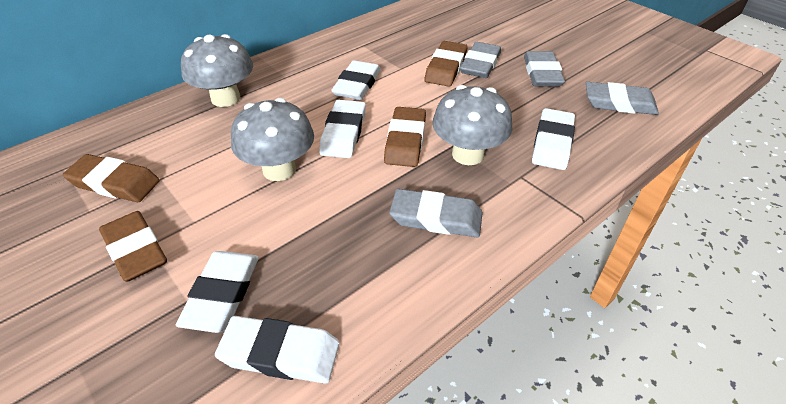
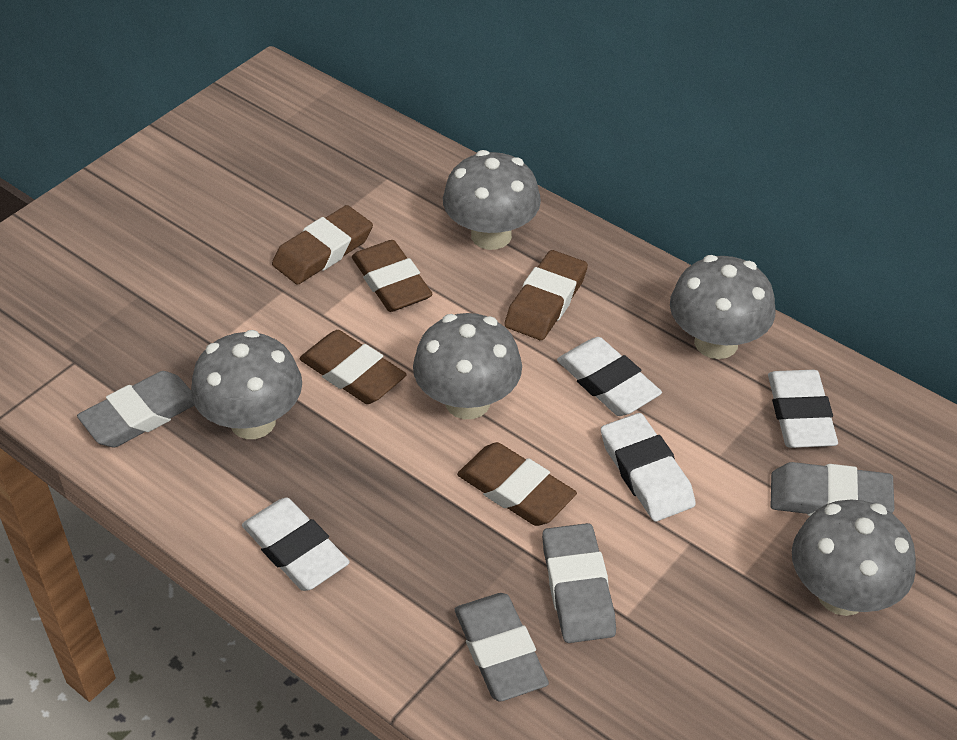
brown eraser: 4 -> 5
grey mushroom: 3 -> 5
white eraser: 5 -> 4

